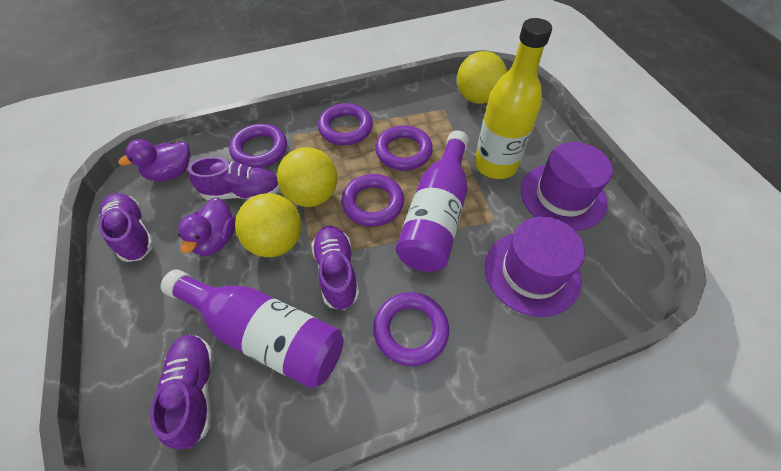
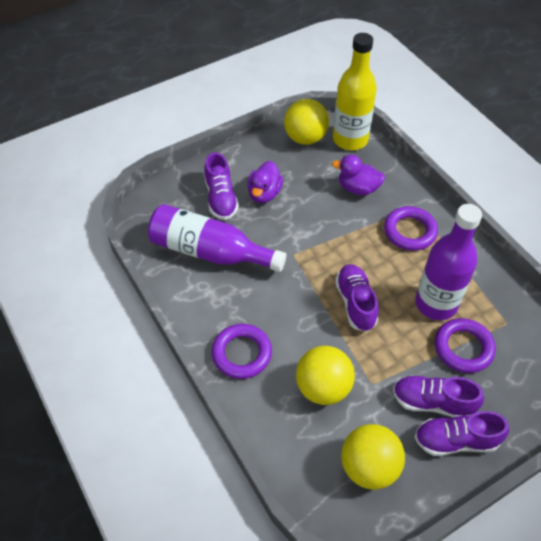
purple hat: 2 -> 0
purple ring: 5 -> 3

